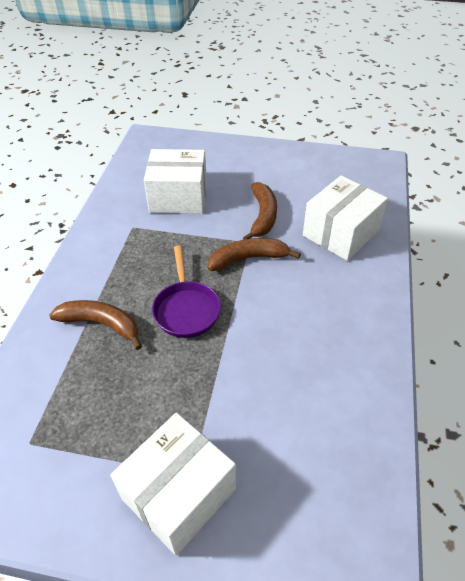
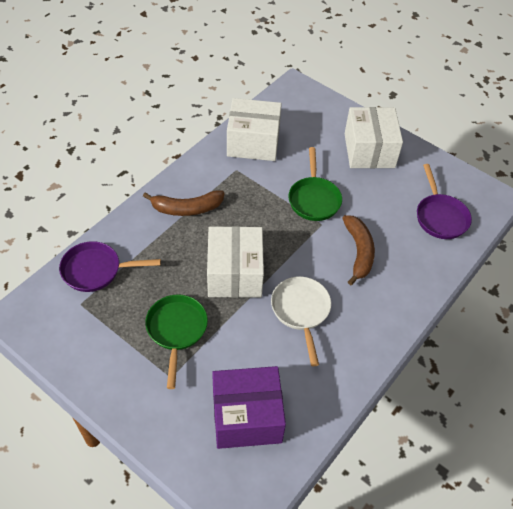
brown banana: 3 -> 2
green pan: 0 -> 2
purple box: 0 -> 1
purple pan: 1 -> 2
white pan: 0 -> 1

